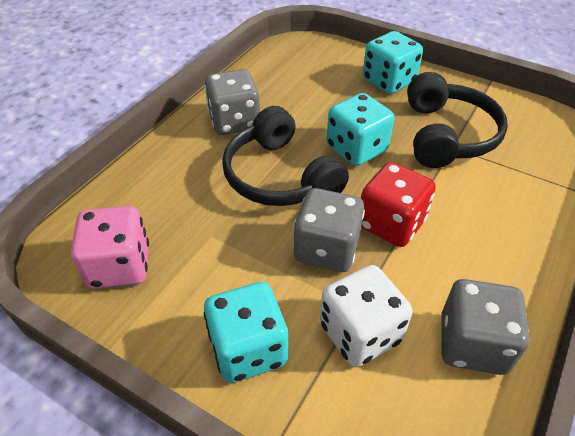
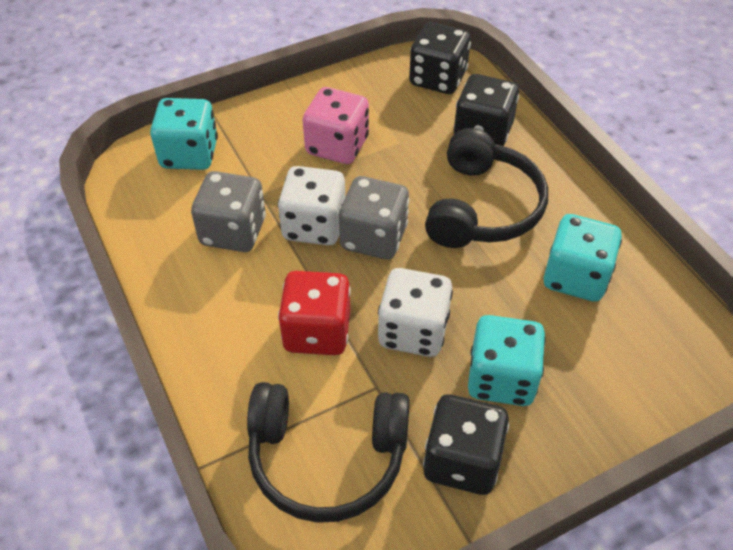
black dice: 0 -> 3
grey dice: 3 -> 2
white dice: 1 -> 2

